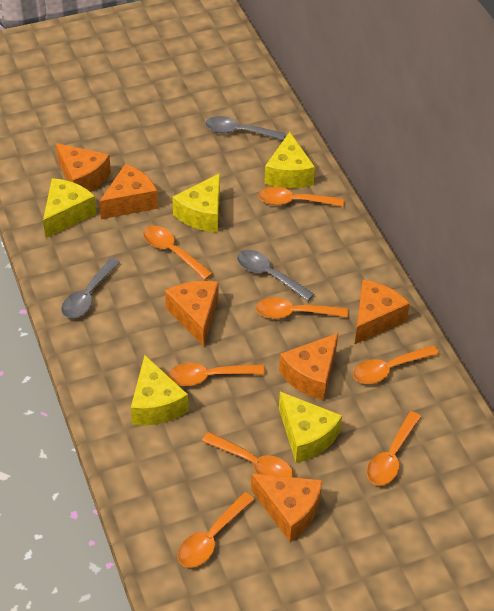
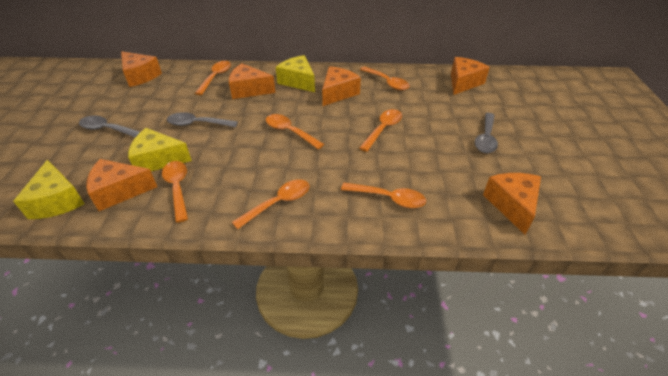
orange spoon: 8 -> 7
yellow cheese: 5 -> 3

